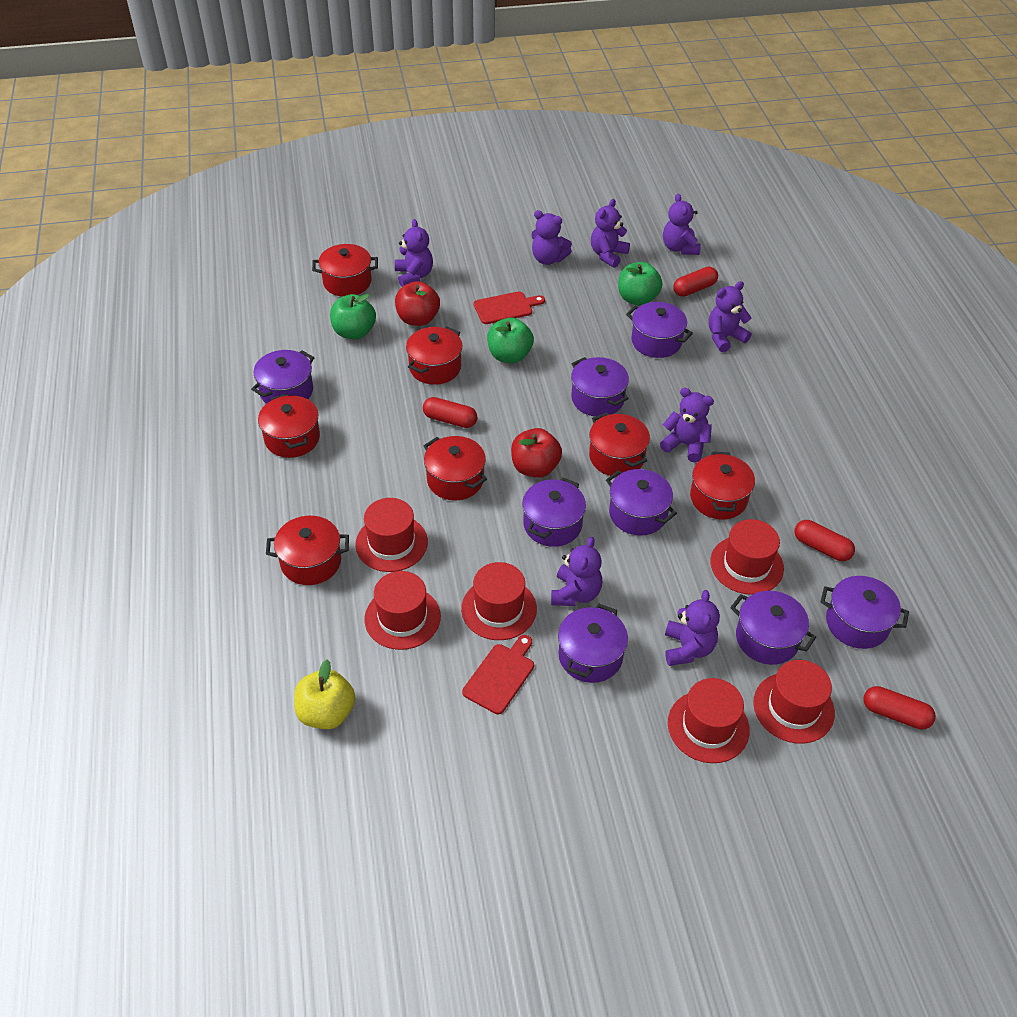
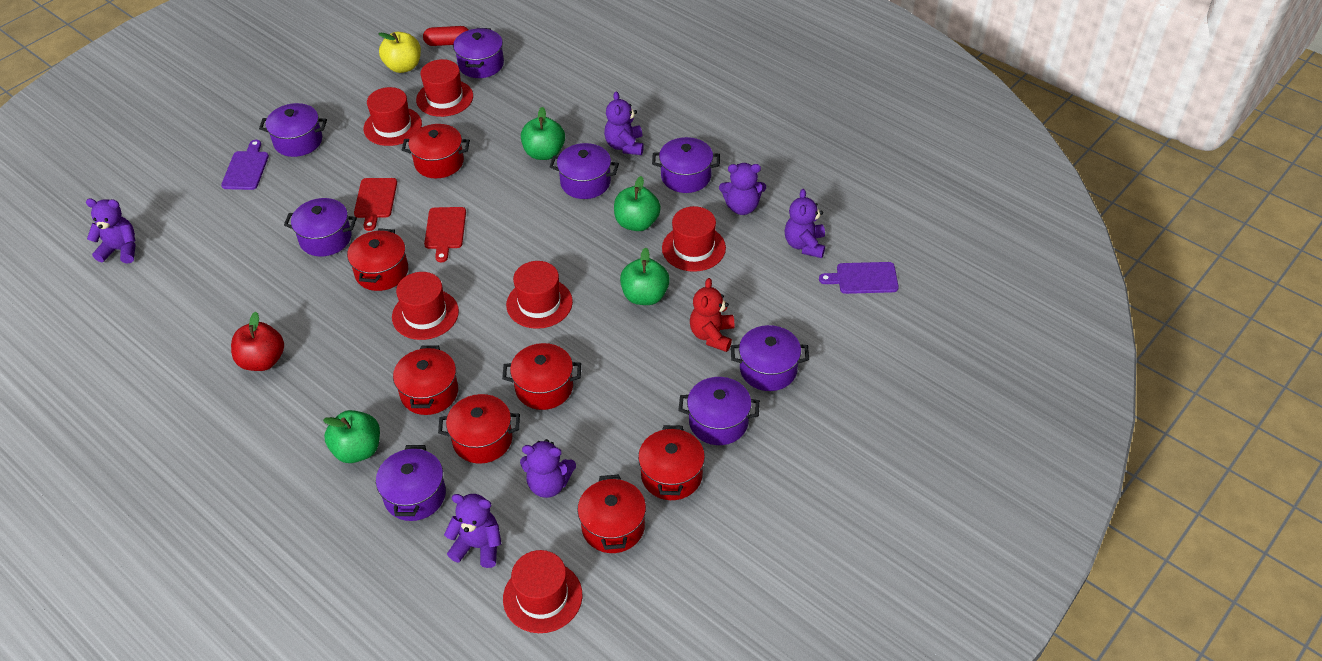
green apple: 3 -> 4
purple cutting board: 0 -> 2
purple teddy bear: 8 -> 6
red apple: 2 -> 1
red capsule: 4 -> 1
red teddy bear: 0 -> 1

